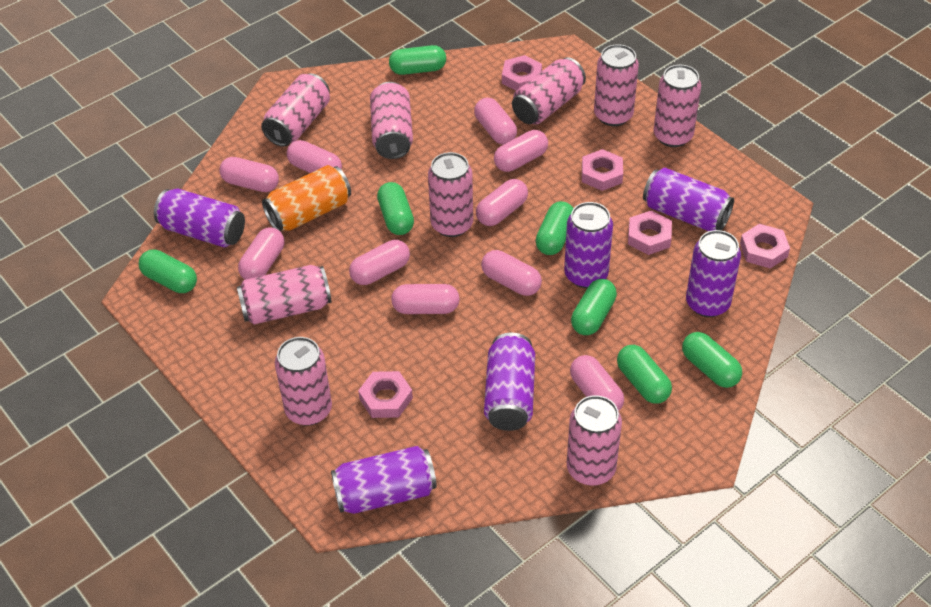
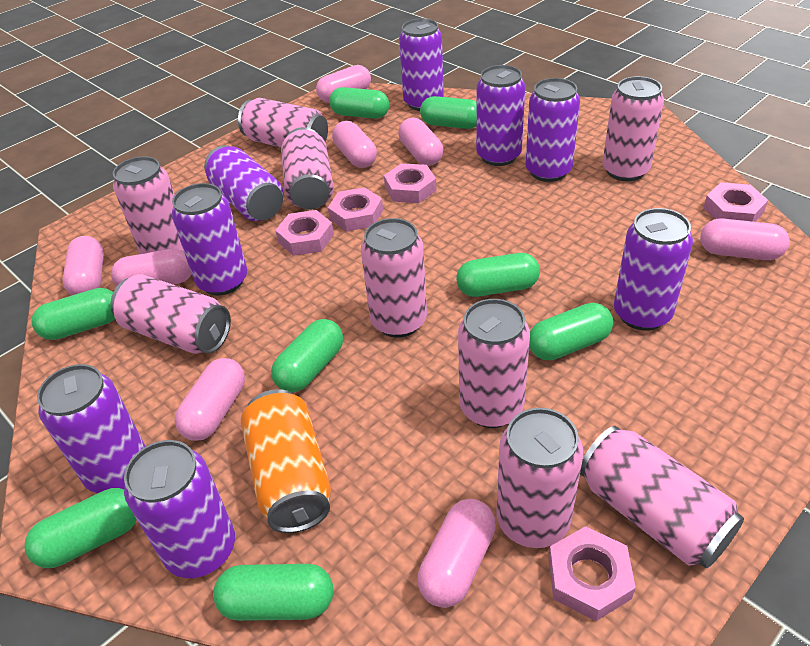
green capsule: 7 -> 8
pink capsule: 10 -> 8
purple can: 6 -> 8

